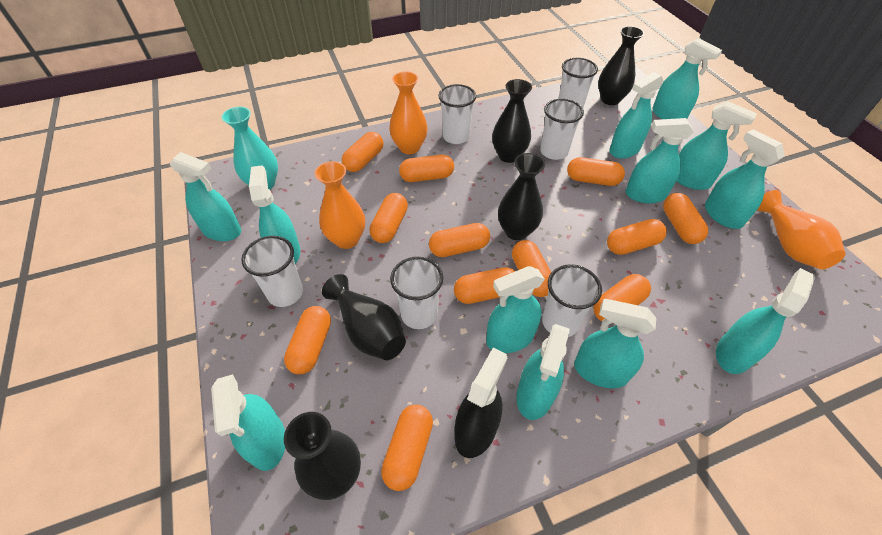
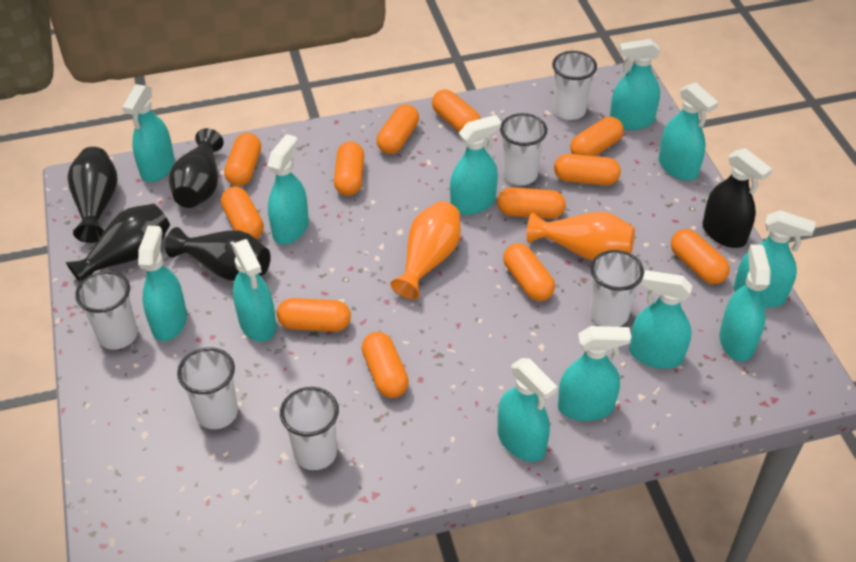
black vase: 5 -> 4
orange vase: 3 -> 2
turquoise vase: 1 -> 0

